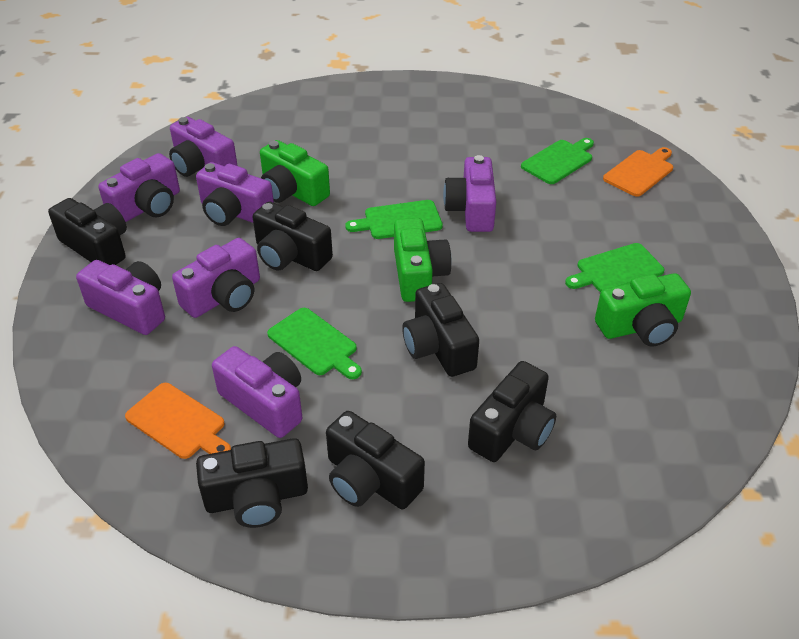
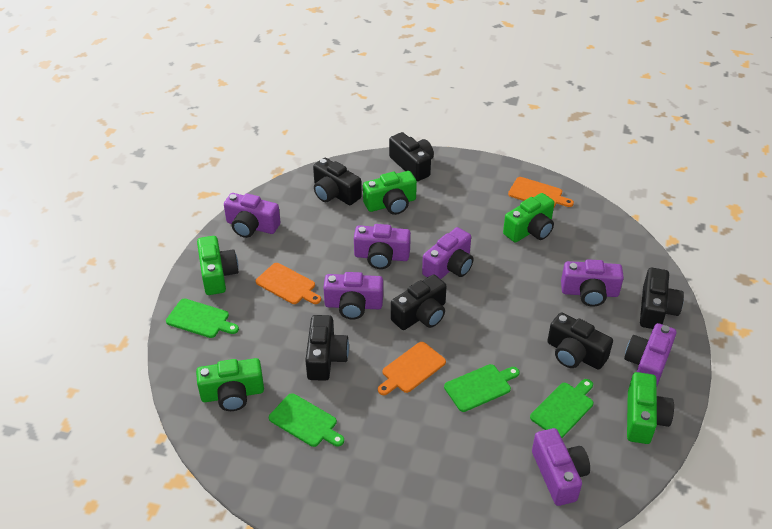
green camera: 3 -> 5
orange cutting board: 2 -> 3

